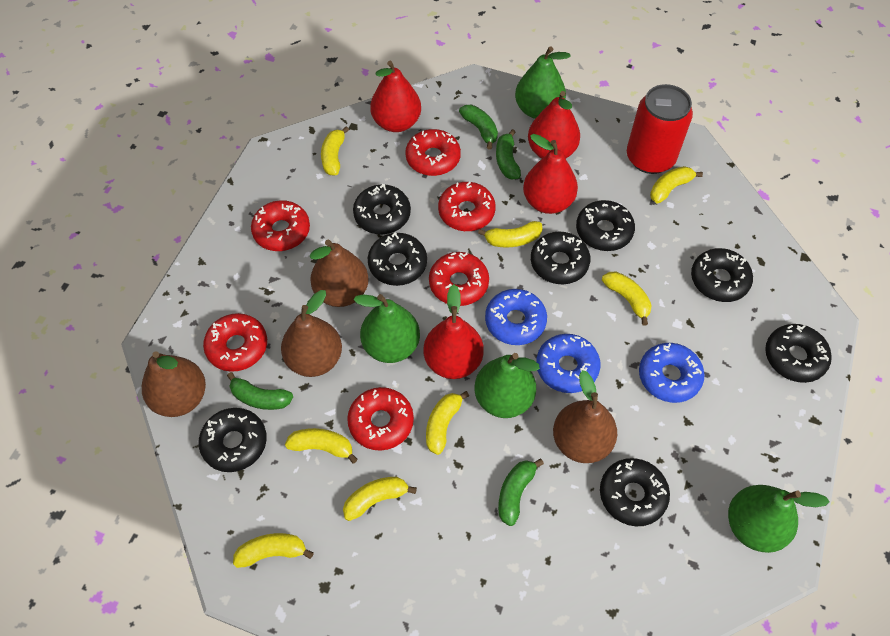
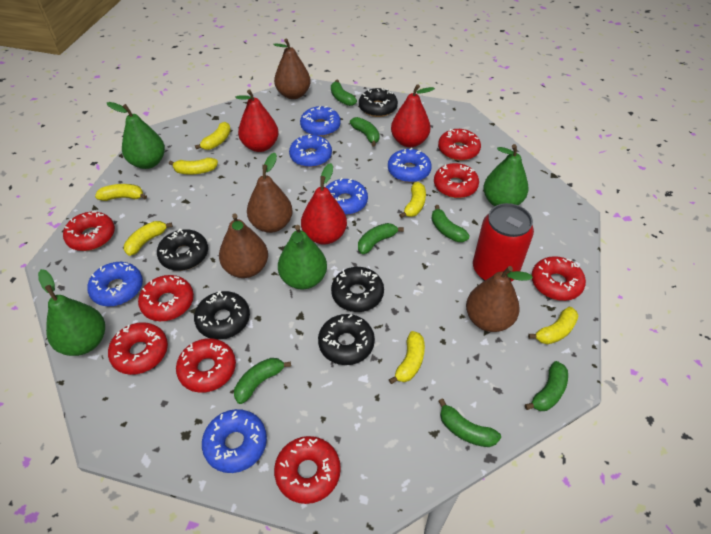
black donut: 8 -> 5
blue donut: 3 -> 6
green banana: 4 -> 7
red donut: 6 -> 8
red pear: 4 -> 3
yellow banana: 8 -> 7

